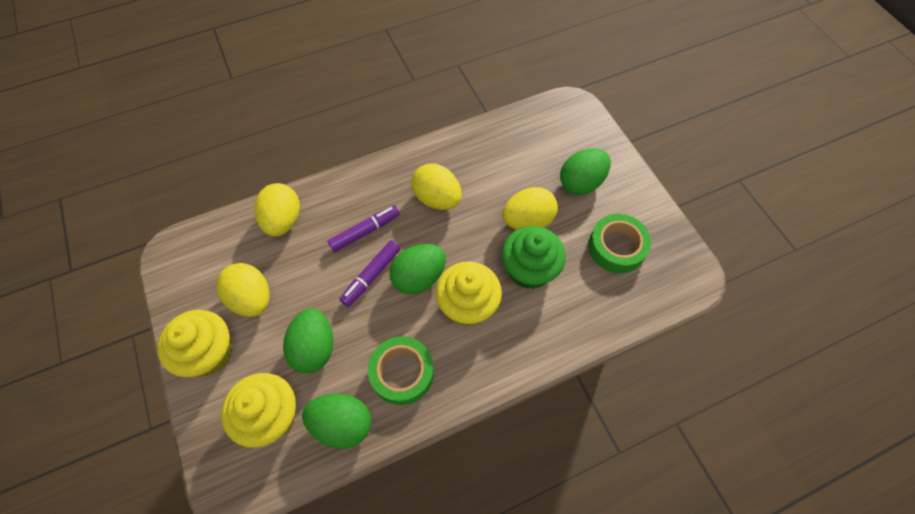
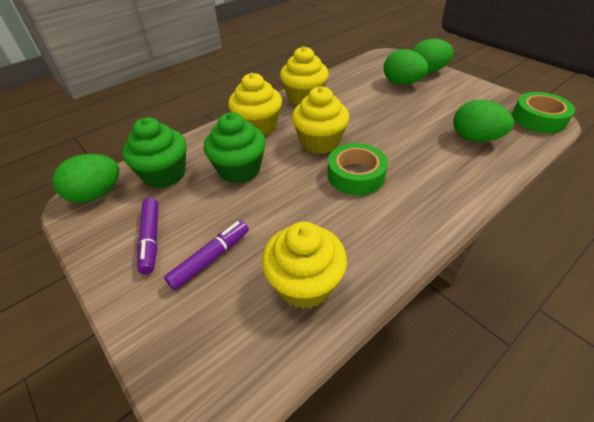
green cupcake: 1 -> 2
yellow cupcake: 3 -> 4
yellow egg: 4 -> 0

